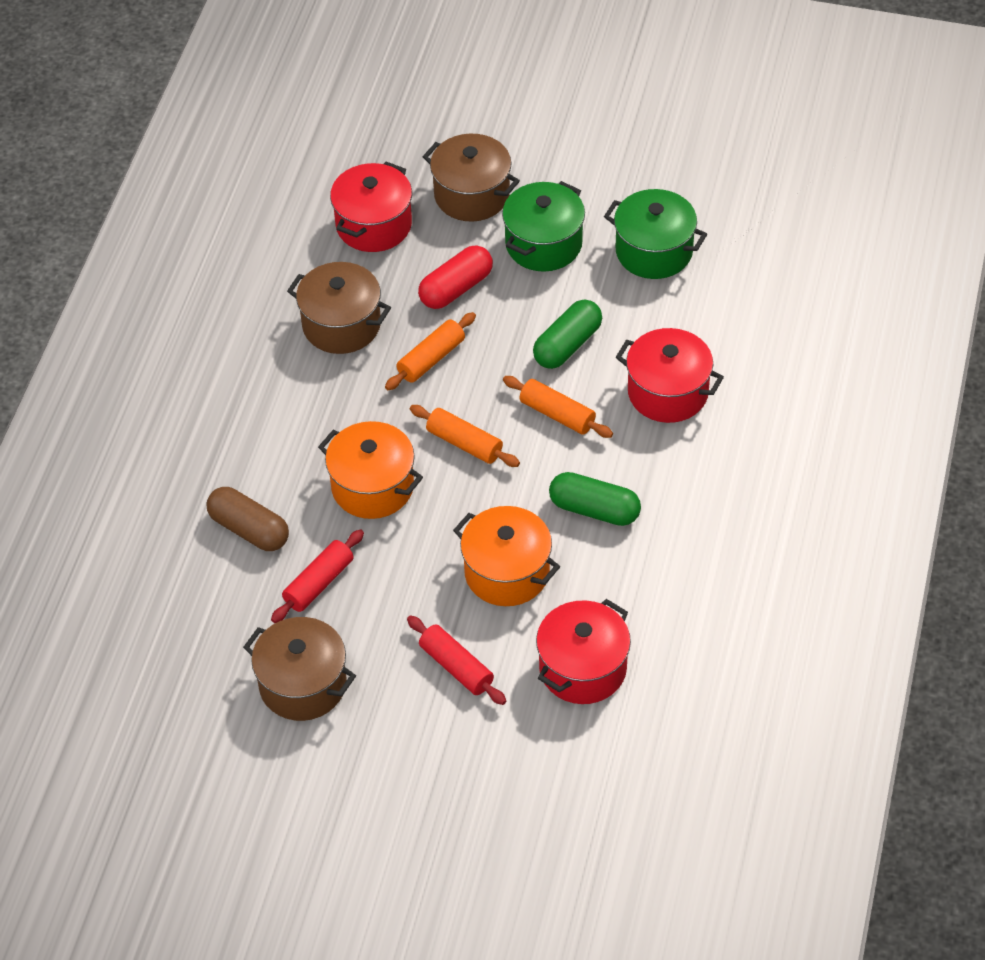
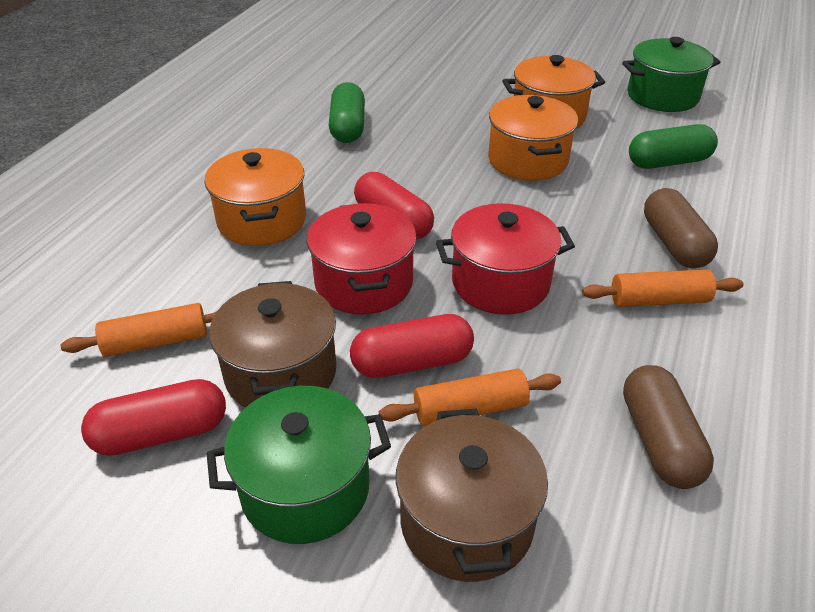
brown capsule: 1 -> 2
brown pot: 3 -> 2
orange pot: 2 -> 3
red capsule: 1 -> 3
red pot: 3 -> 2
red rolling pin: 2 -> 0

